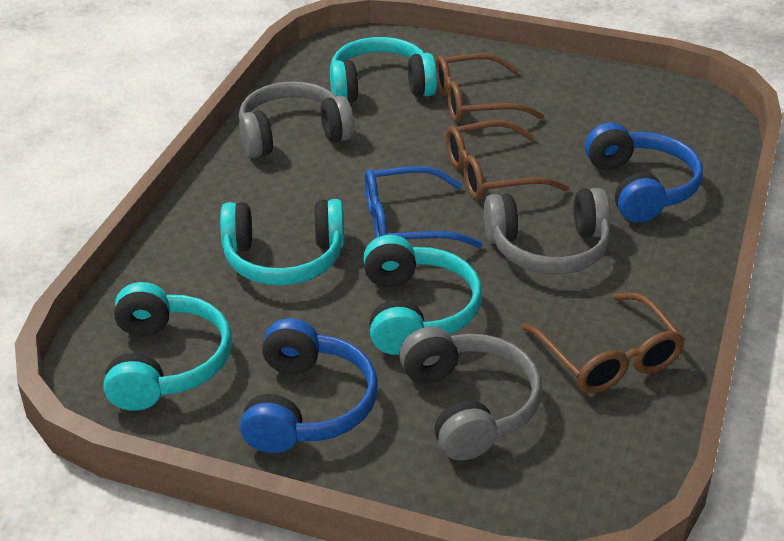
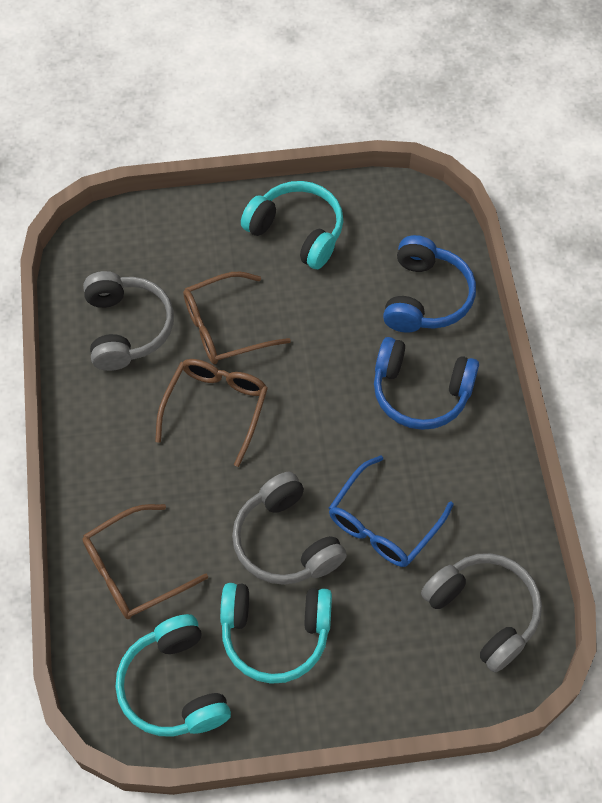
turquoise headphones: 4 -> 3

